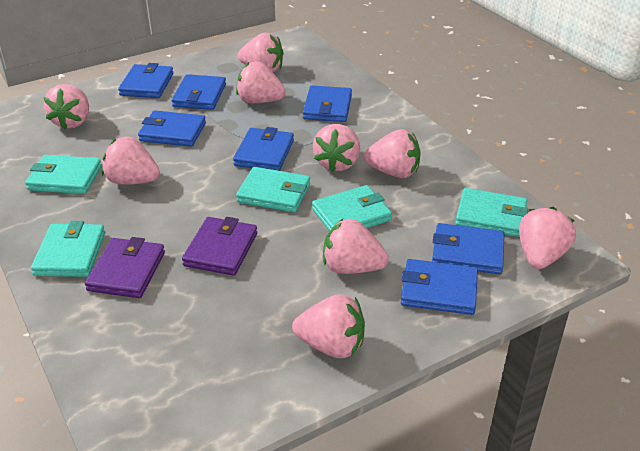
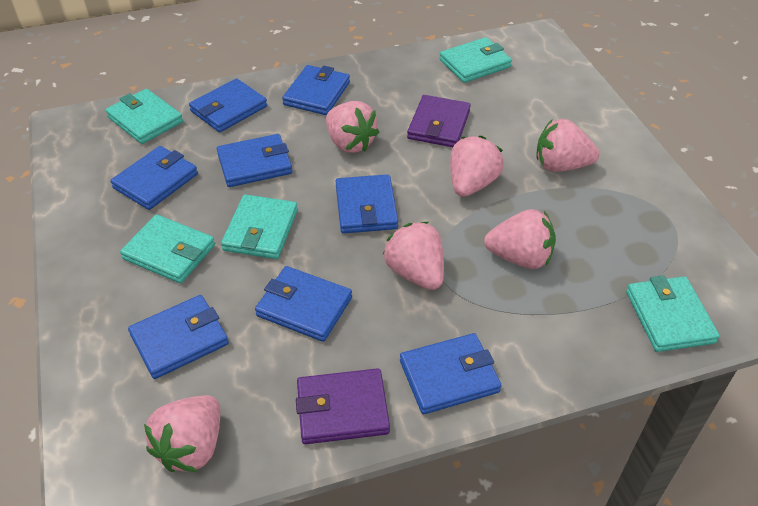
blue wallet: 7 -> 8
pink strawberry: 9 -> 6

